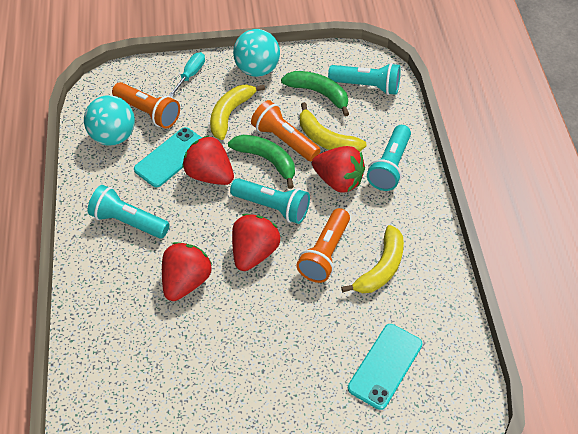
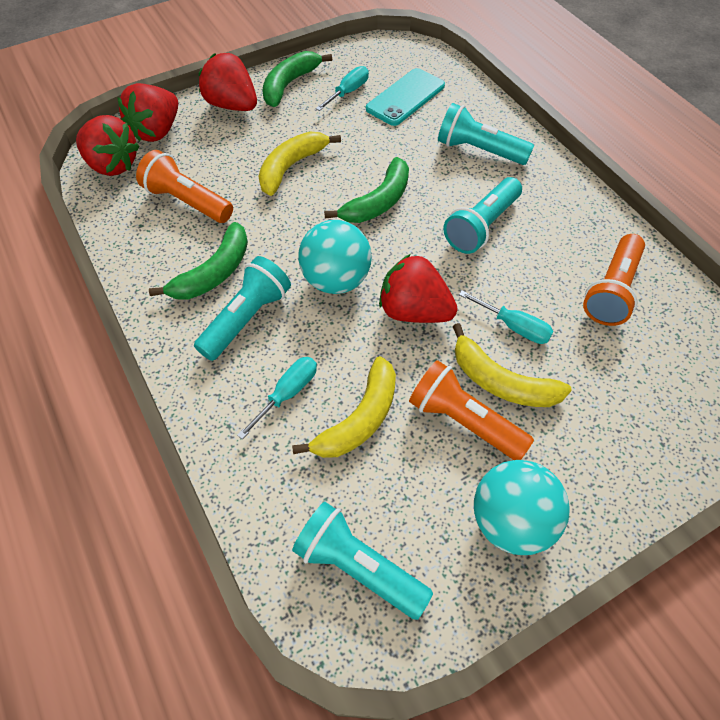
green banana: 2 -> 3
turquoise phone: 2 -> 1
turquoise screwdriver: 1 -> 3

